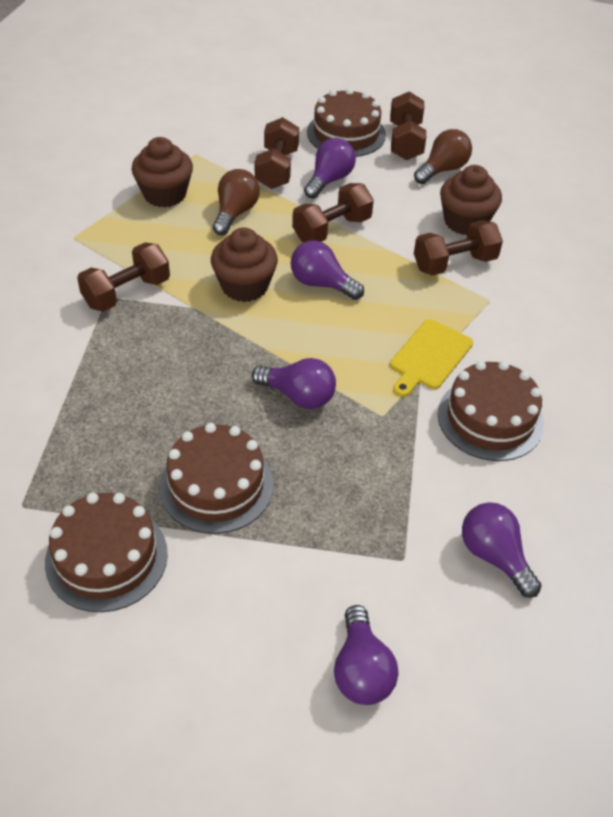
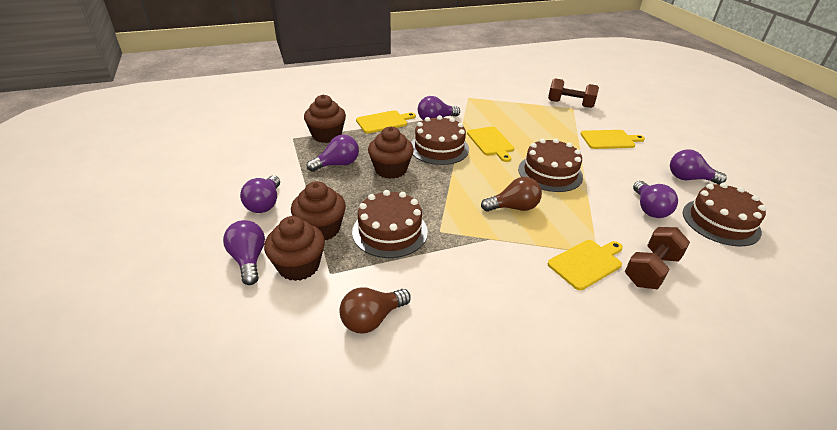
brown cupcake: 3 -> 4
brown dumbbell: 5 -> 2
purple light bulb: 5 -> 6
yellow cutting board: 1 -> 4

